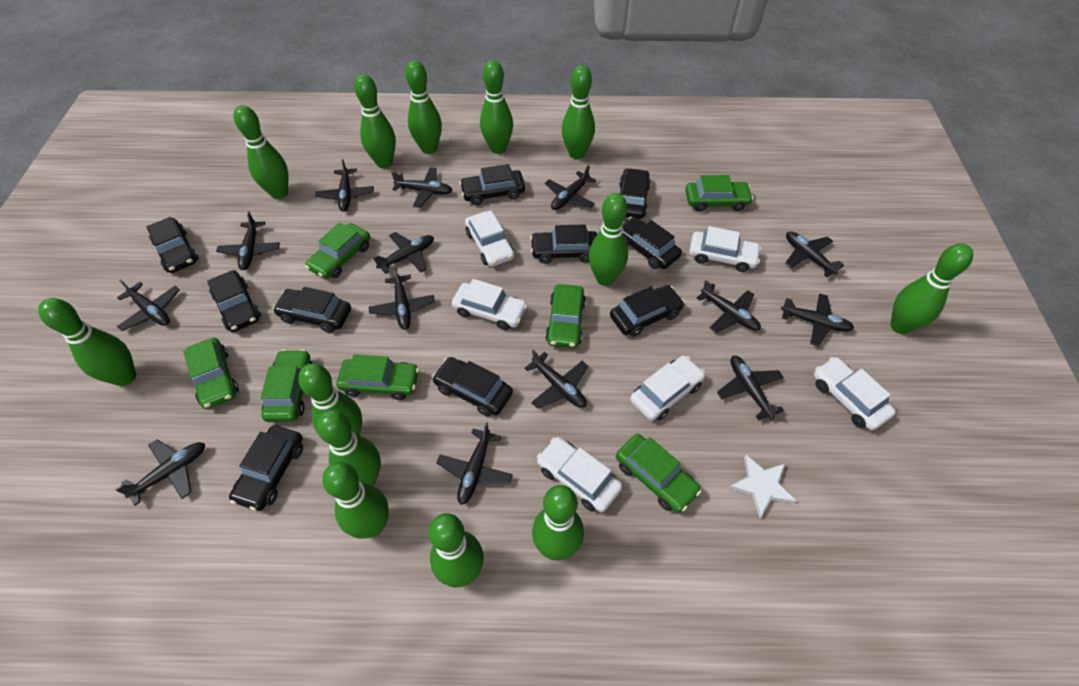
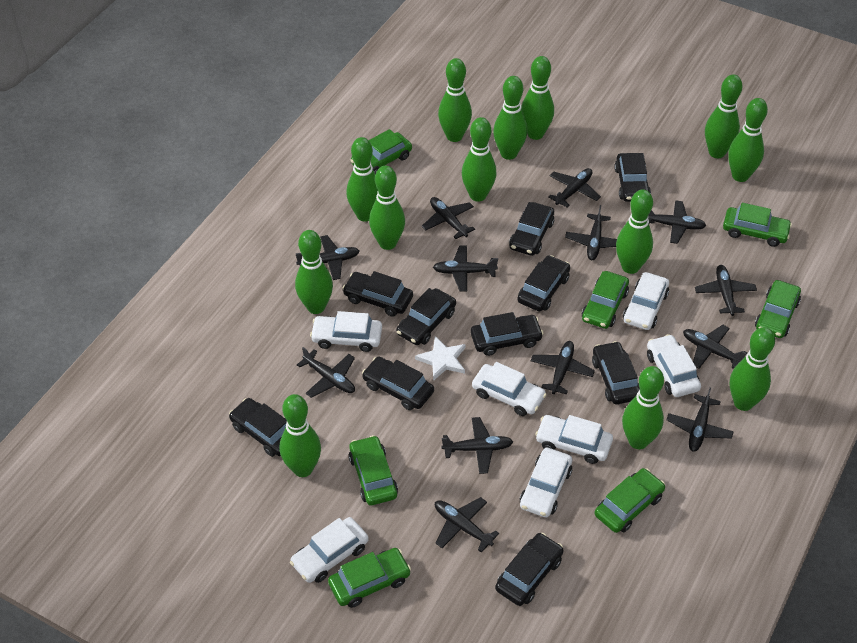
black plane: 14 -> 13
white car: 6 -> 7

